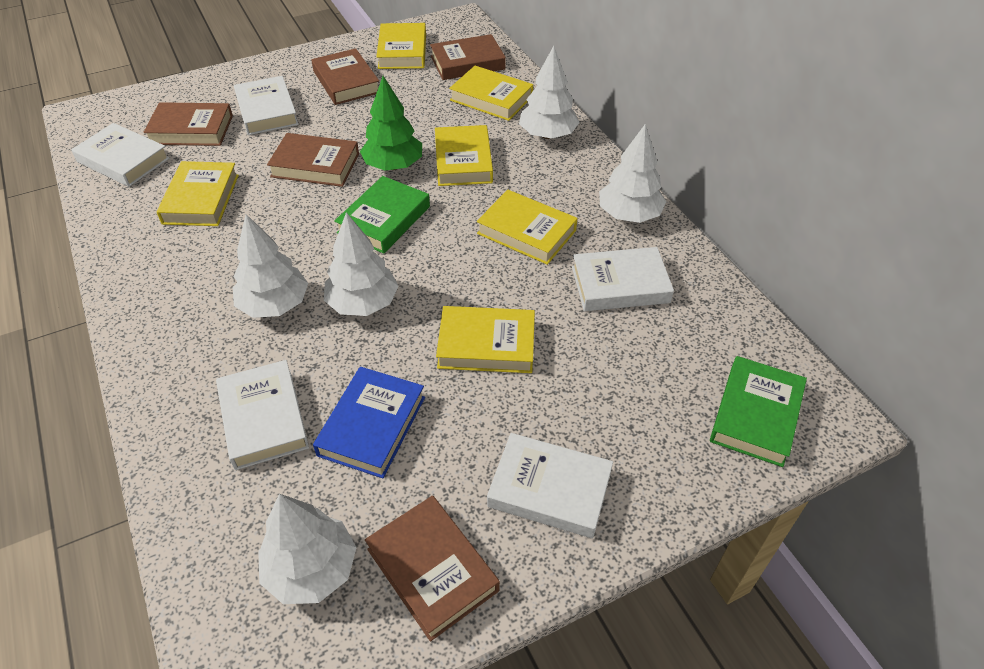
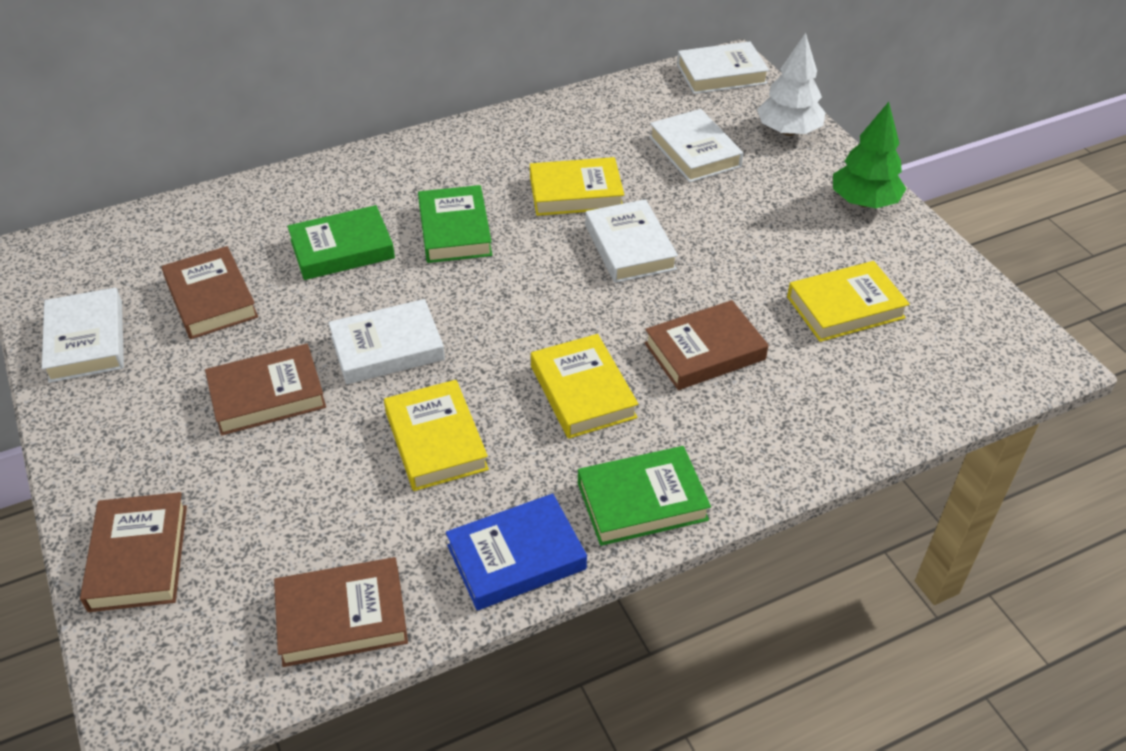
green book: 2 -> 3
white tree: 5 -> 1
yellow book: 6 -> 4

